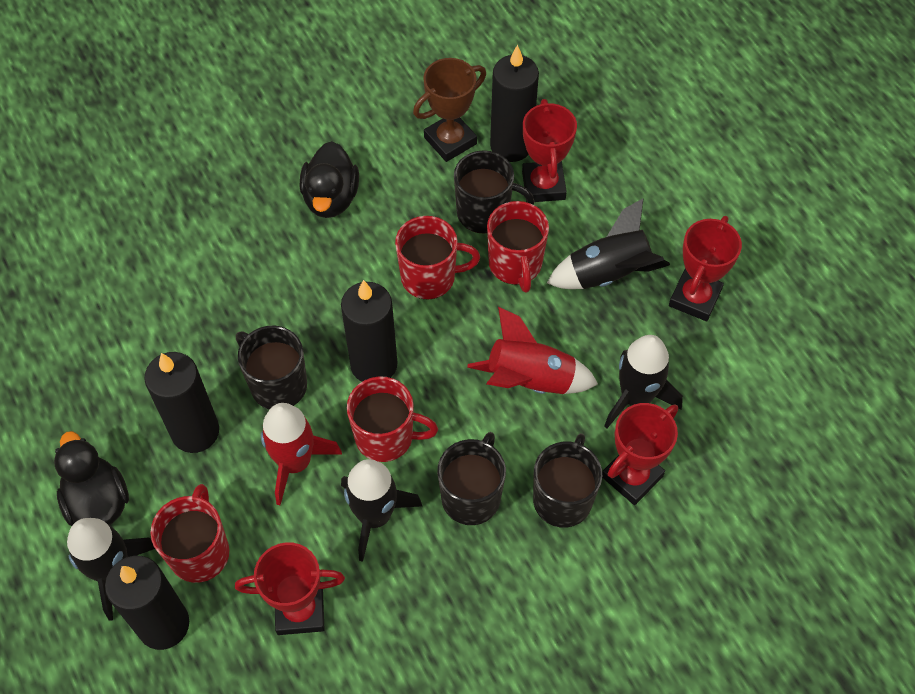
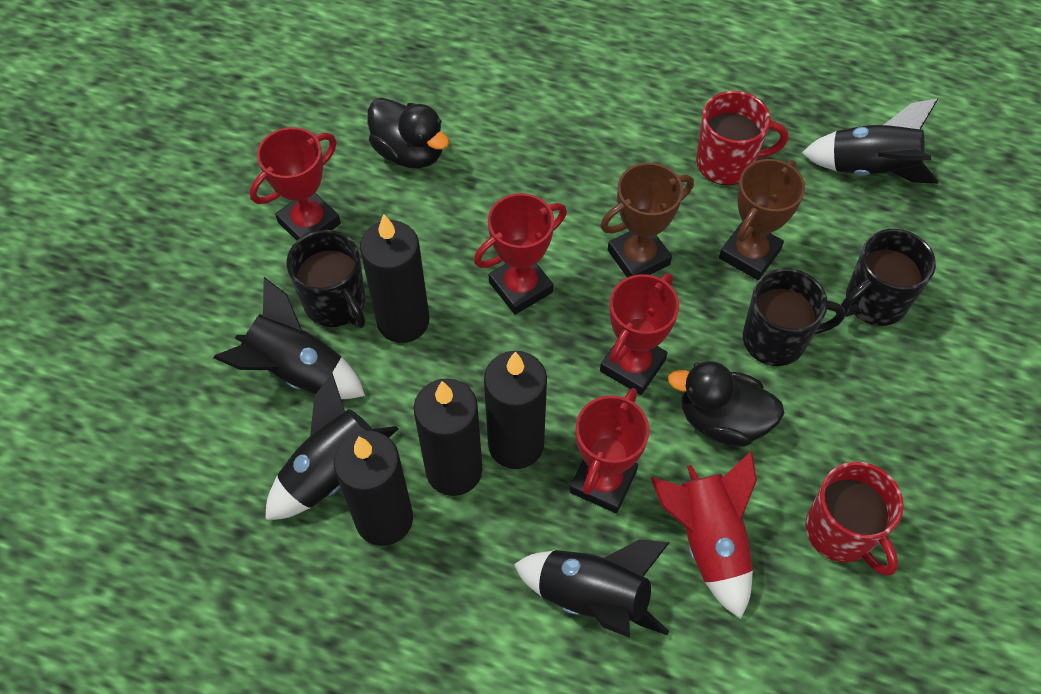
black mug: 4 -> 3
brown trophy: 1 -> 2
red mug: 4 -> 2
red rocket: 2 -> 1

